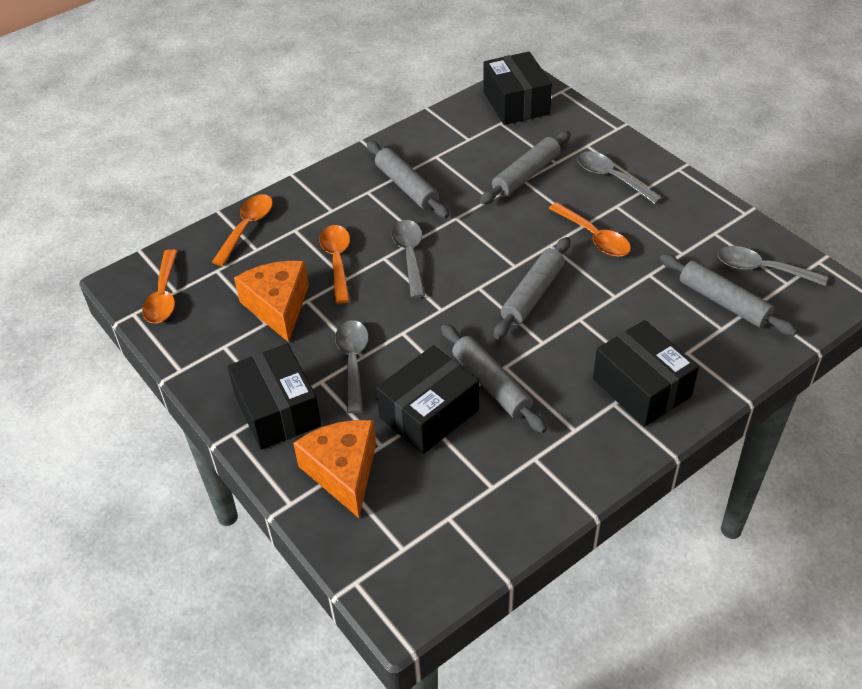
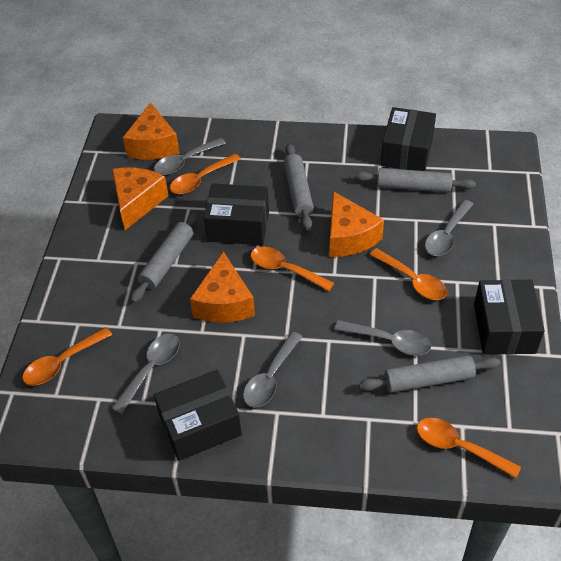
grey rolling pin: 5 -> 4
grey spoon: 4 -> 5
orange cheese: 2 -> 4
orange spoon: 4 -> 5

